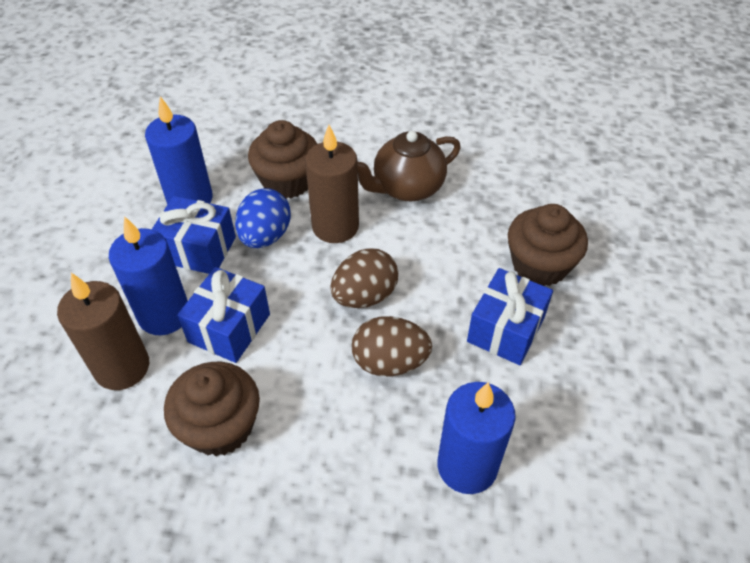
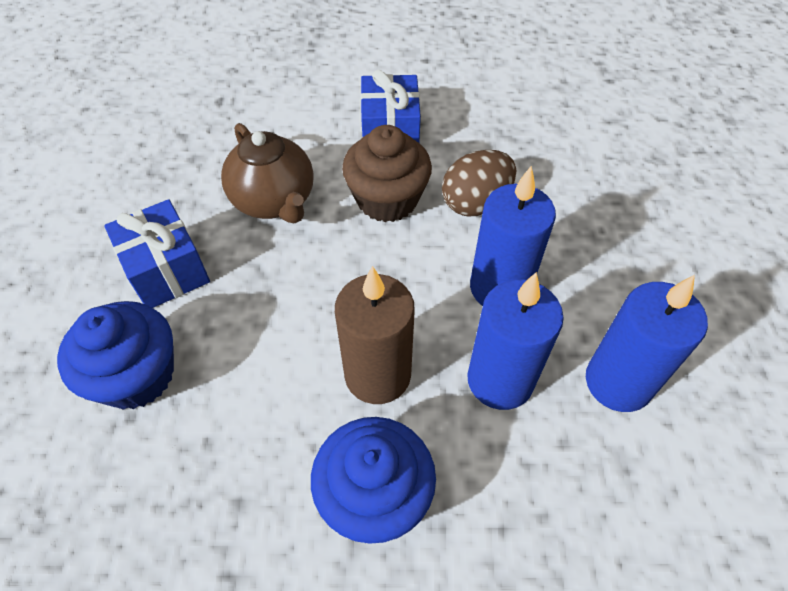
blue cupcake: 0 -> 2
blue egg: 1 -> 0
blue gift: 3 -> 2
brown candle: 2 -> 1
brown cupcake: 3 -> 1
brown egg: 2 -> 1

